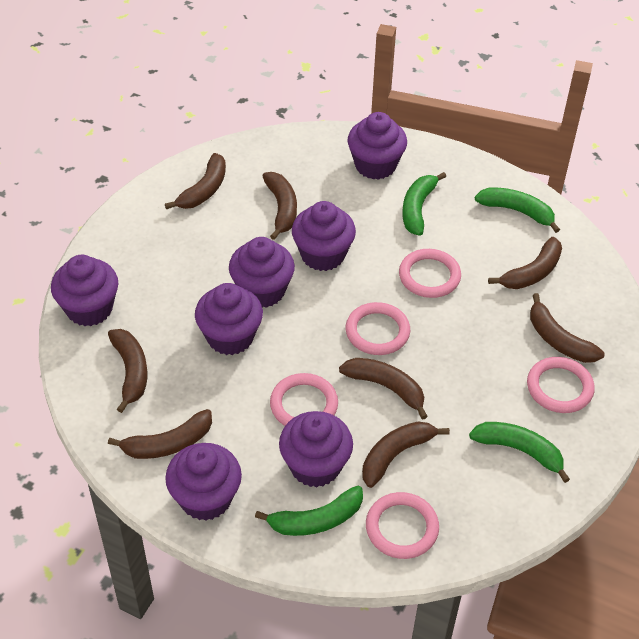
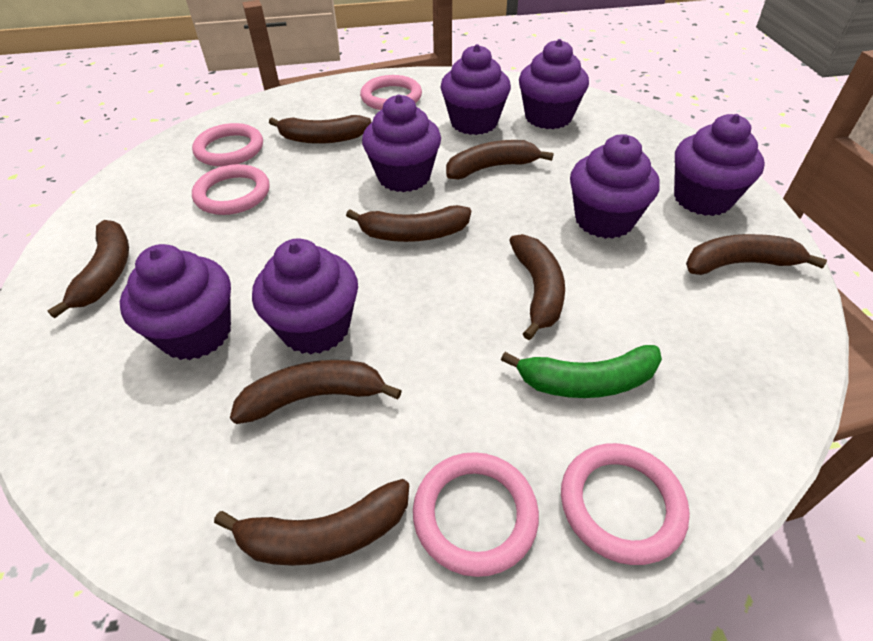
green banana: 4 -> 1

